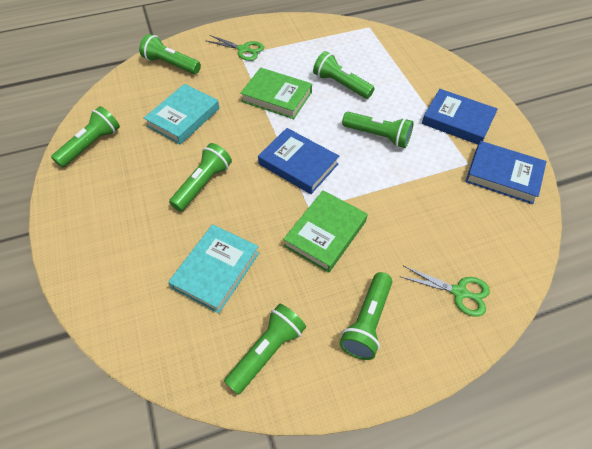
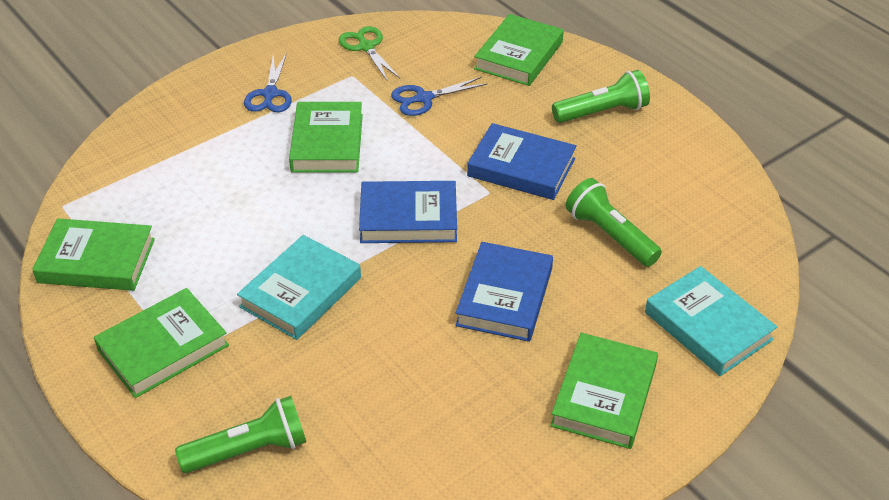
blue scissors: 0 -> 2
green book: 2 -> 5
green flashlight: 7 -> 3
green scissors: 2 -> 1

